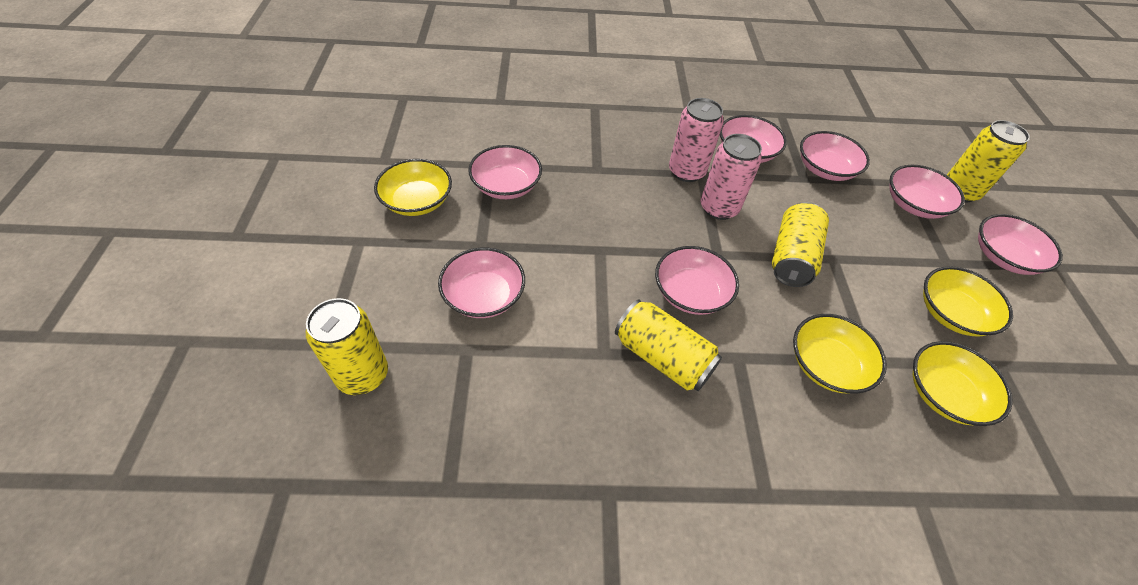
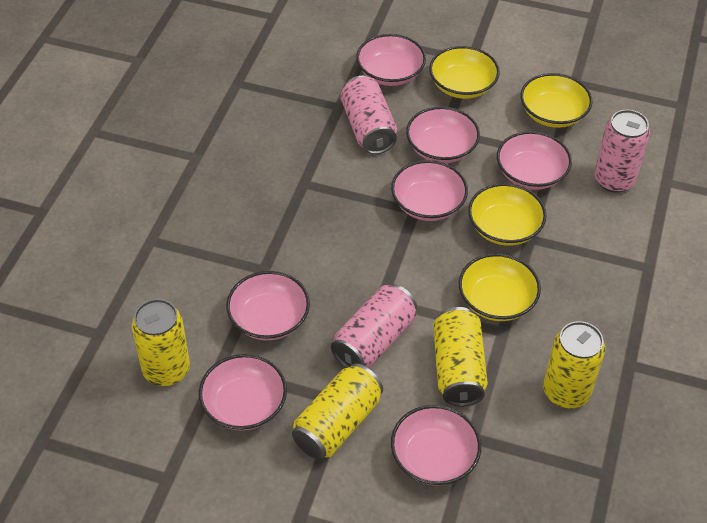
pink can: 2 -> 3

